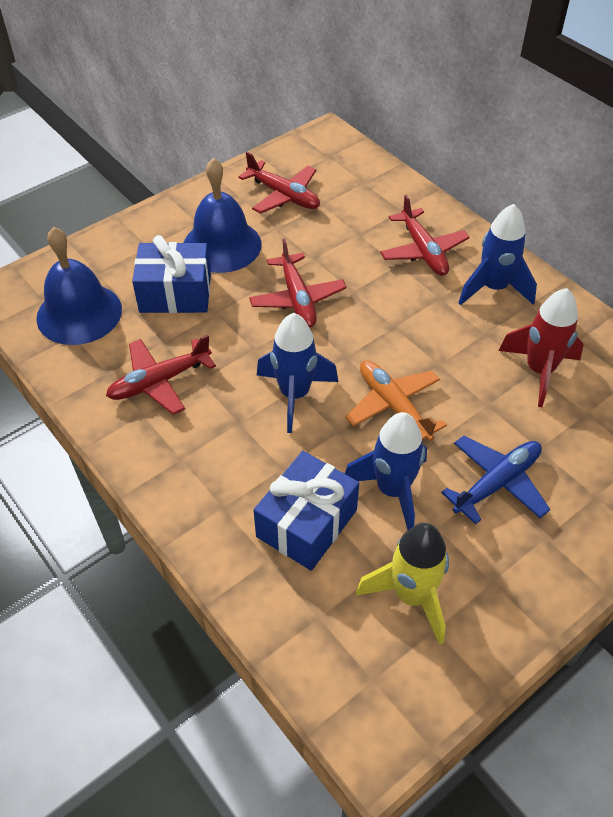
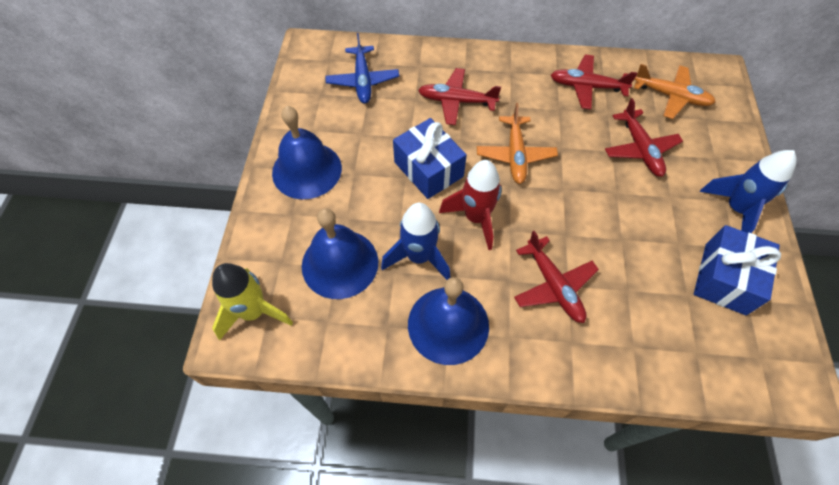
blue bell: 2 -> 3
blue rocket: 3 -> 2
orange plane: 1 -> 2

